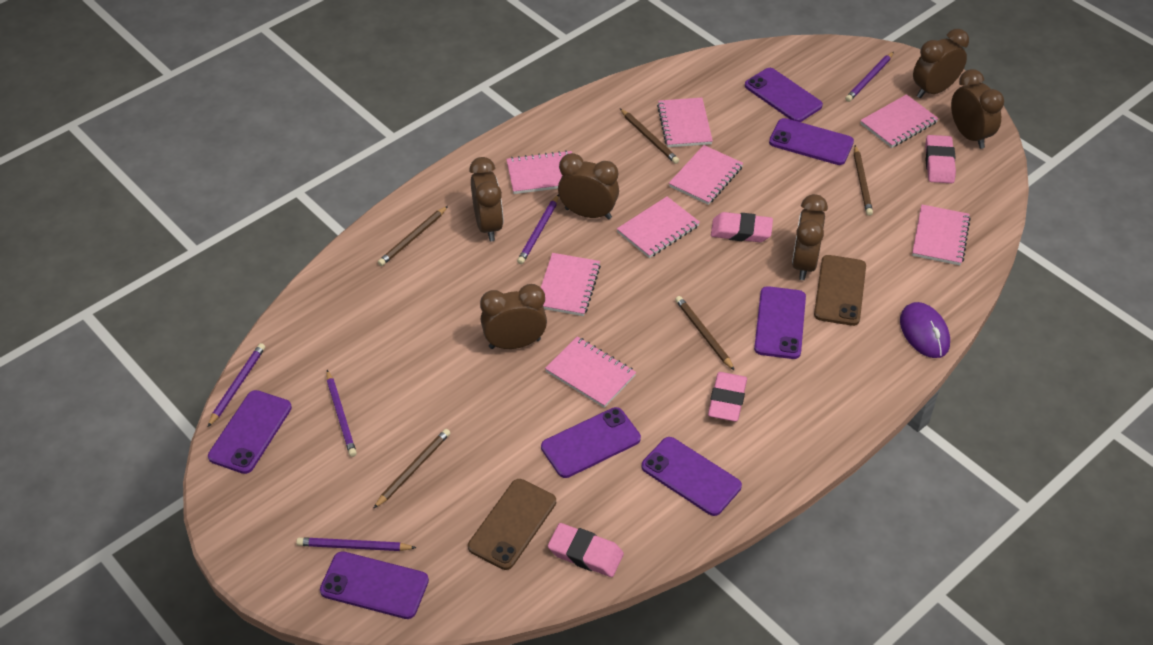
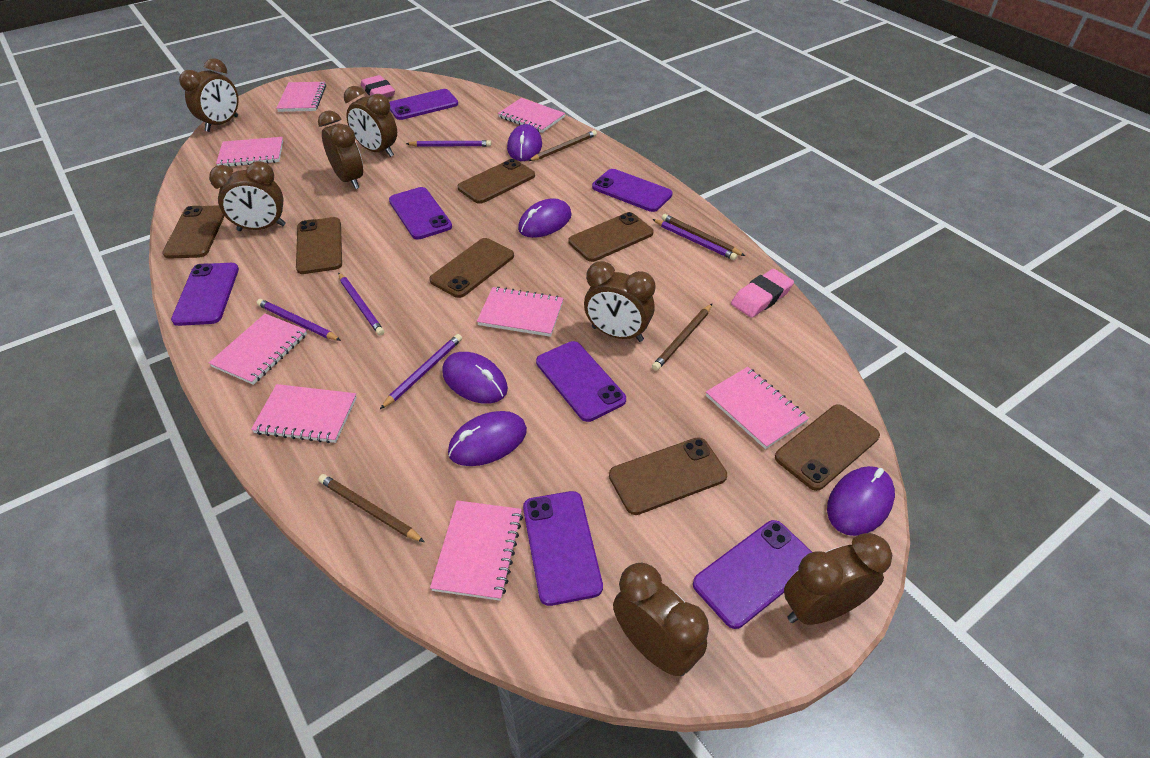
brown clock: 6 -> 7
brown pencil: 5 -> 4
brown phone: 2 -> 7
pink eraser: 4 -> 2
purple mouse: 1 -> 5

